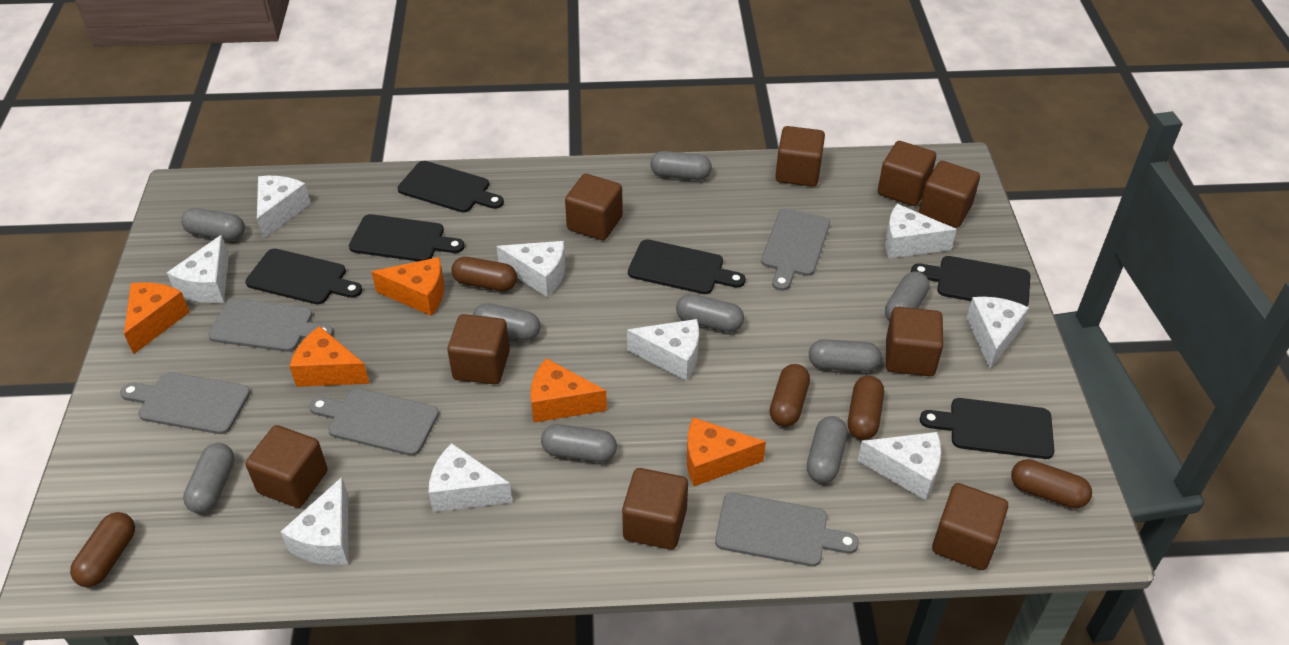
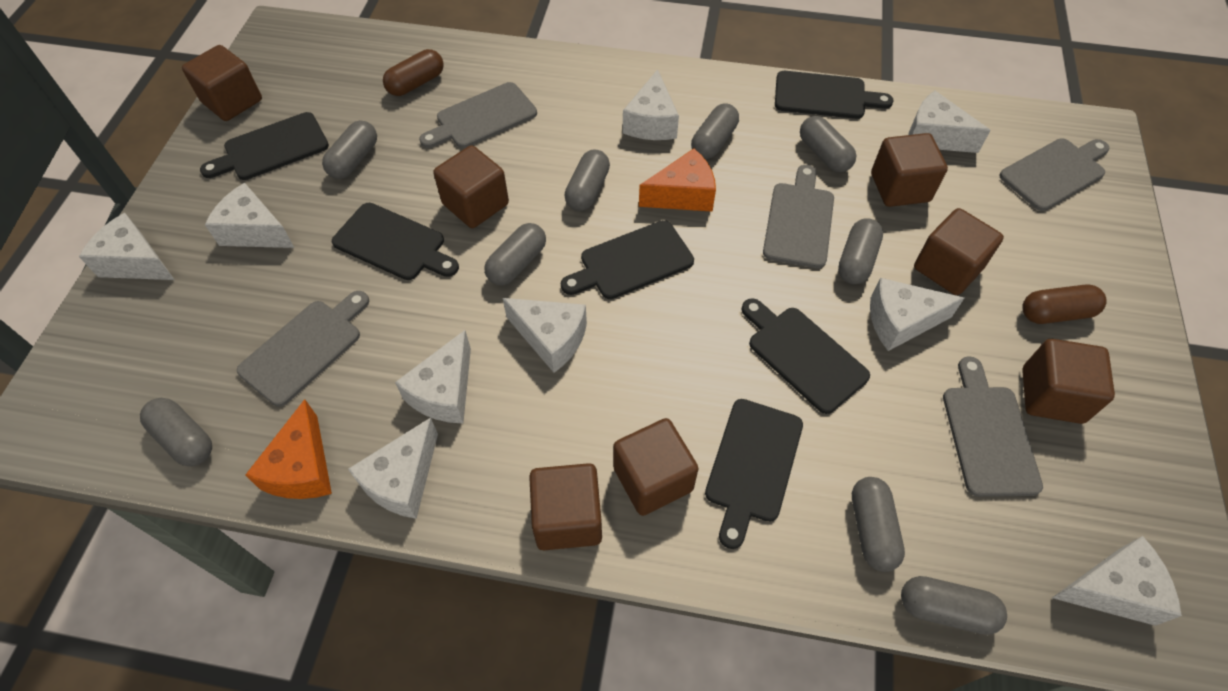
brown capsule: 5 -> 2
brown cube: 9 -> 7
orange cheese: 5 -> 2

